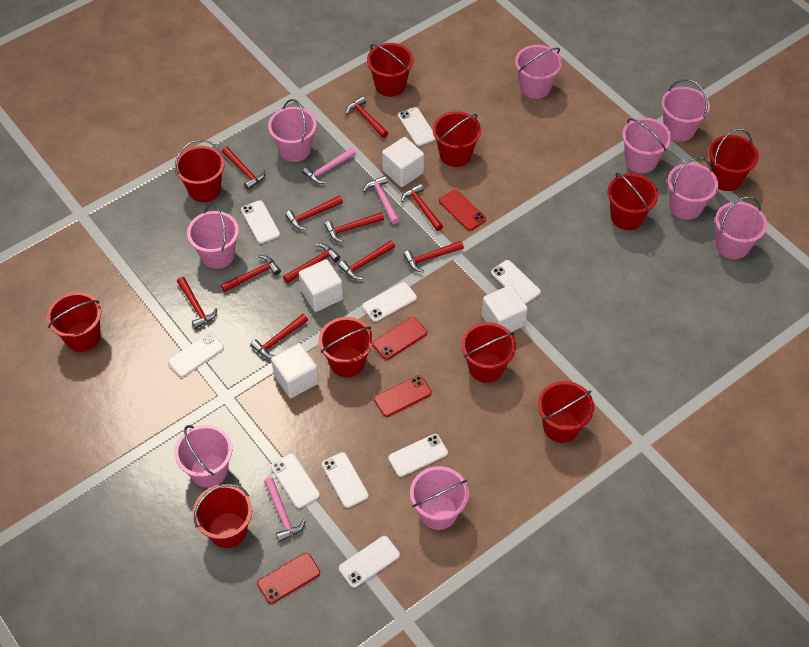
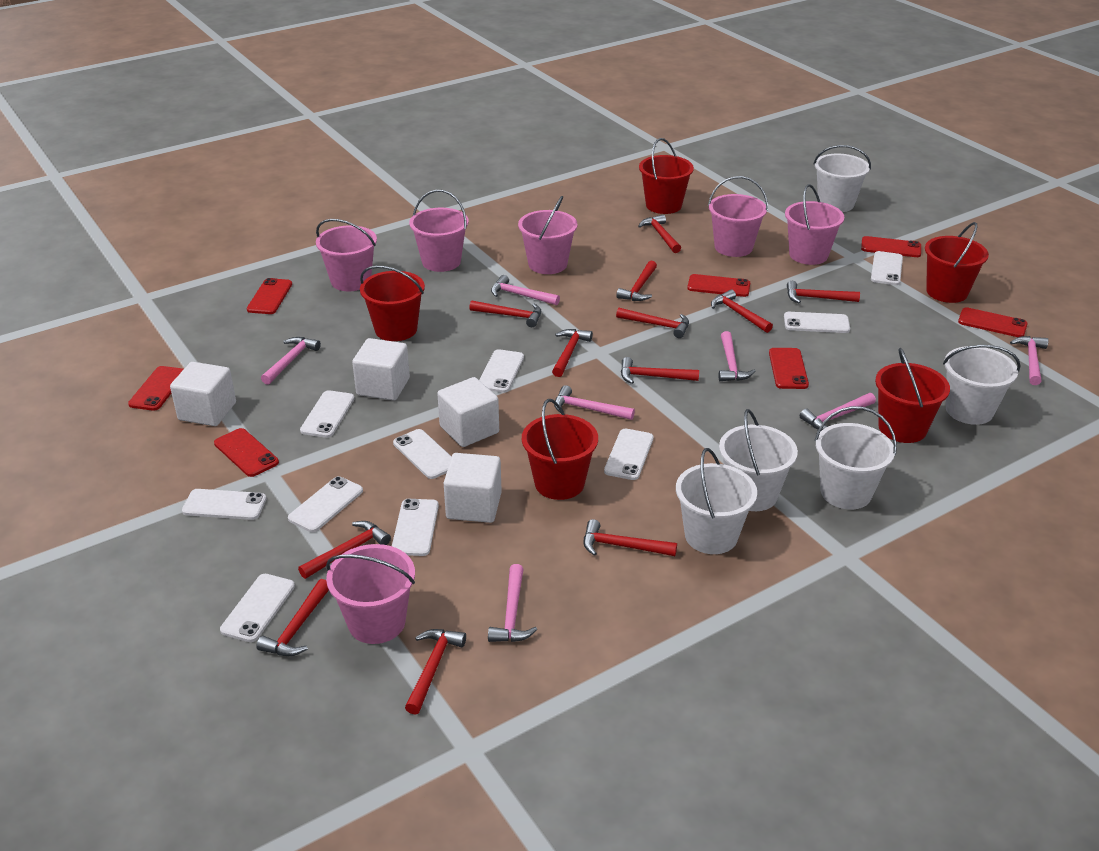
pink bucket: 9 -> 6
pink hammer: 3 -> 7
red bucket: 10 -> 5
red hammer: 11 -> 12
red phone: 4 -> 7
white bucket: 0 -> 5
white phone: 9 -> 10

